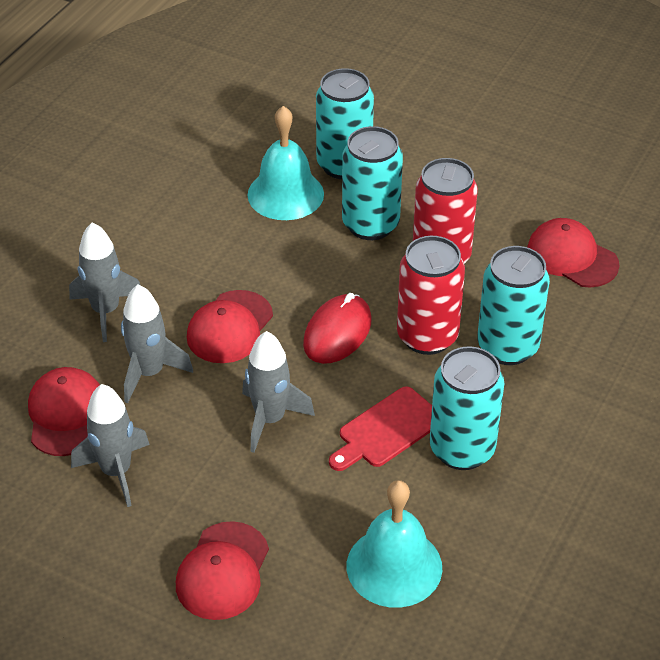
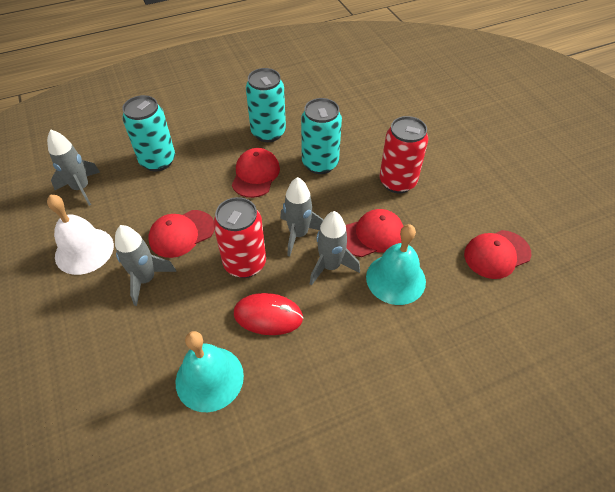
red cutting board: 1 -> 0
turquoise can: 4 -> 3
white bell: 0 -> 1

